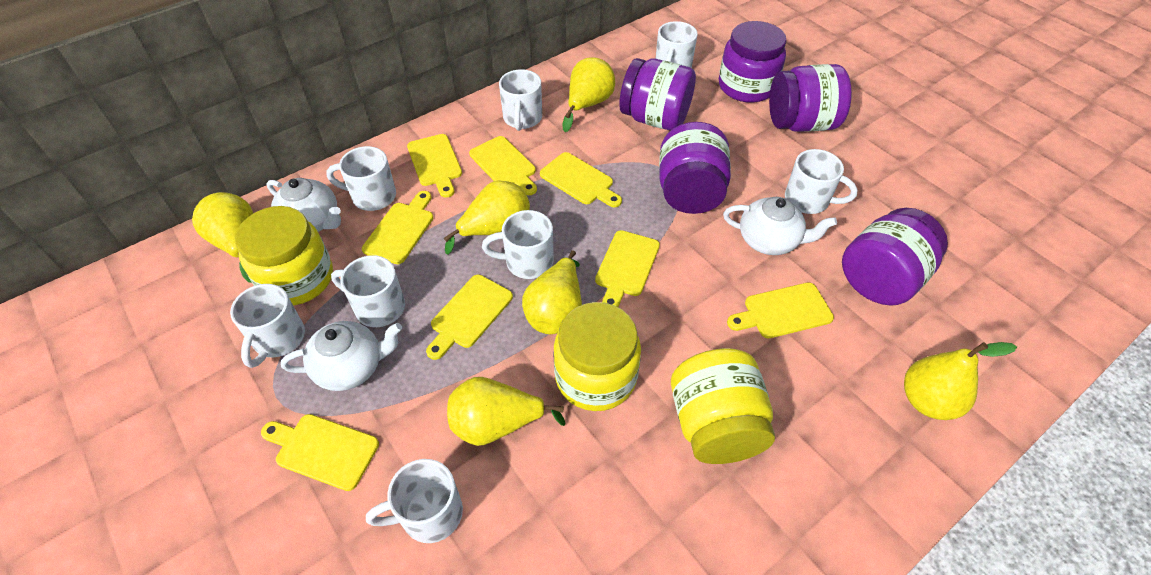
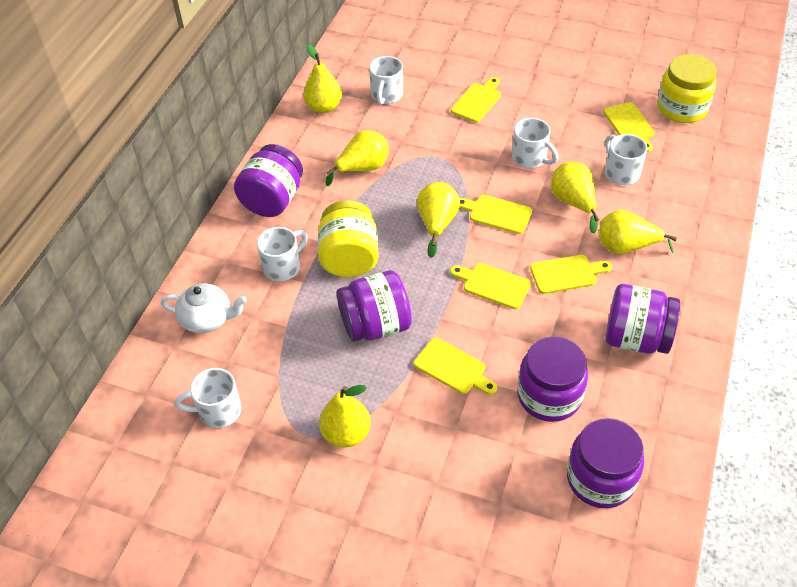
white mug: 8 -> 5
white teapot: 3 -> 1
yellow cutting board: 8 -> 6
yellow jar: 3 -> 2

